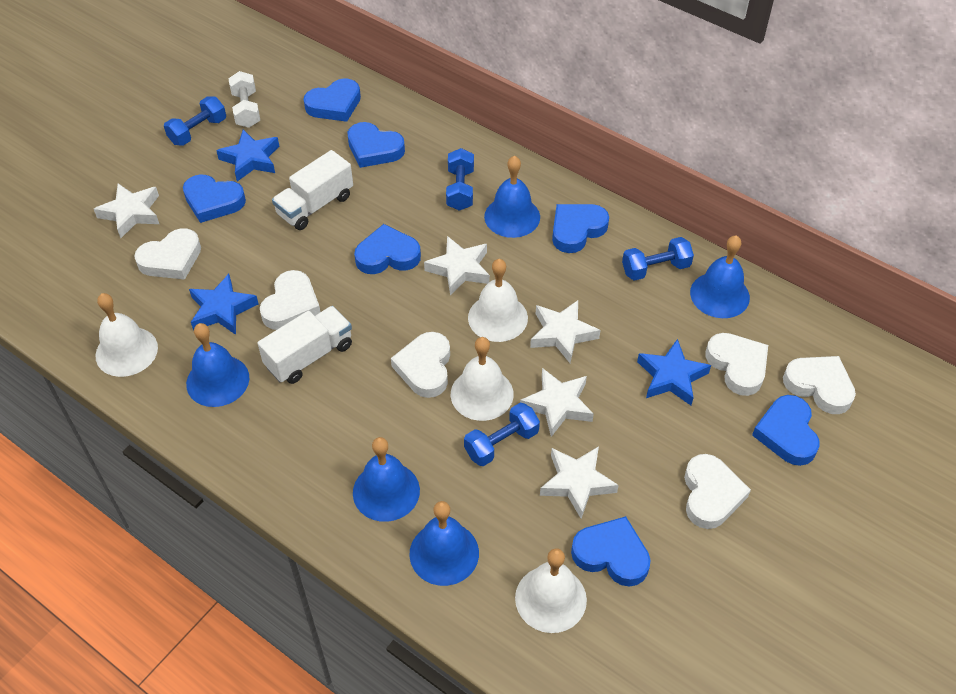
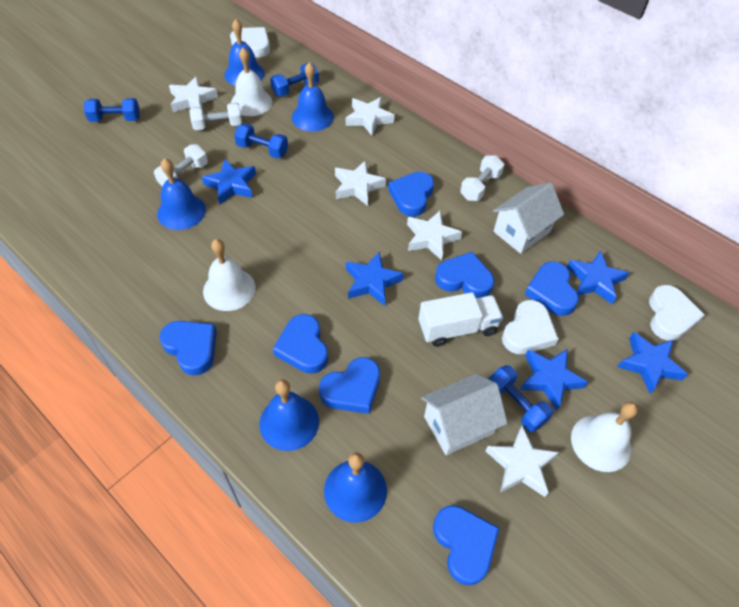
blue star: 3 -> 5
white bell: 4 -> 3
white dumbbell: 1 -> 3
white heart: 6 -> 3
white house: 0 -> 2
white truck: 2 -> 1

